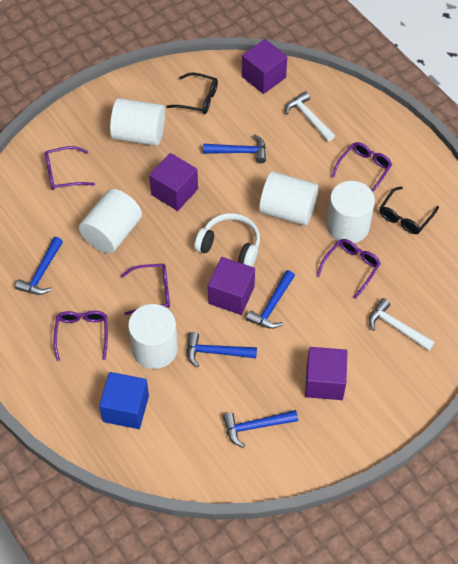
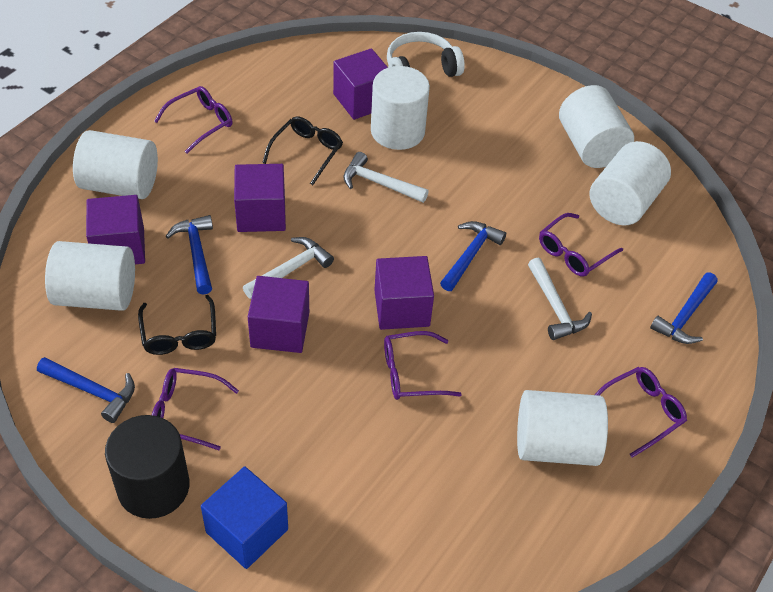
black cylinder: 0 -> 1
blue hammer: 5 -> 4
purple cube: 4 -> 5
white cylinder: 5 -> 6
white hammer: 2 -> 3

